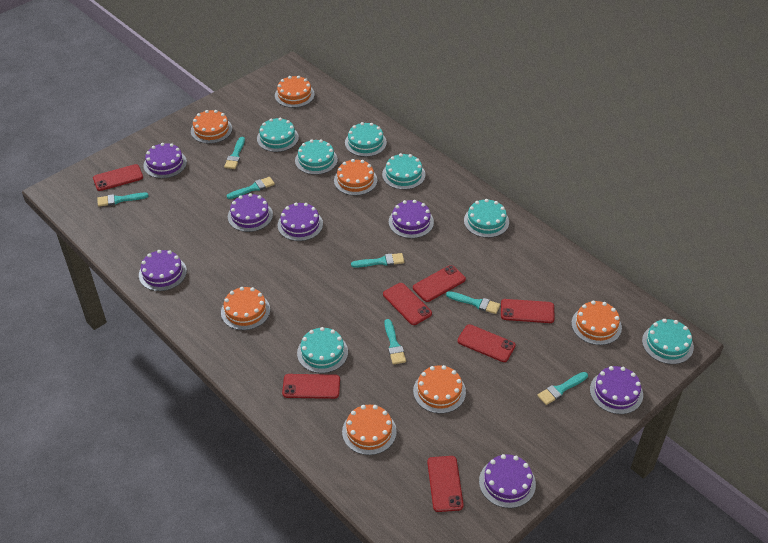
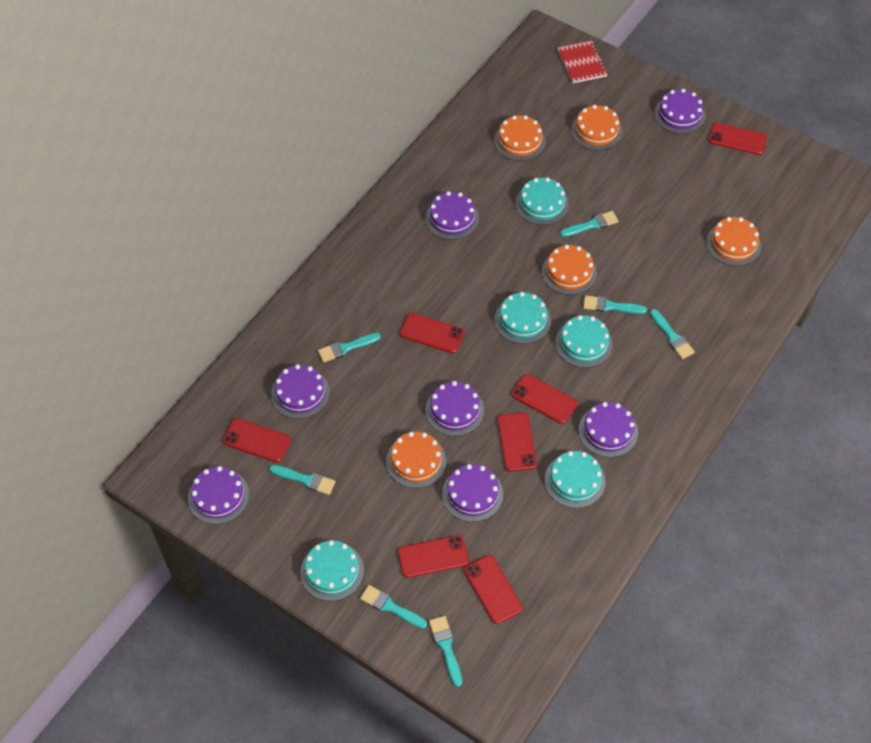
orange cake: 7 -> 5
red notebook: 0 -> 1
turquoise cake: 7 -> 5

